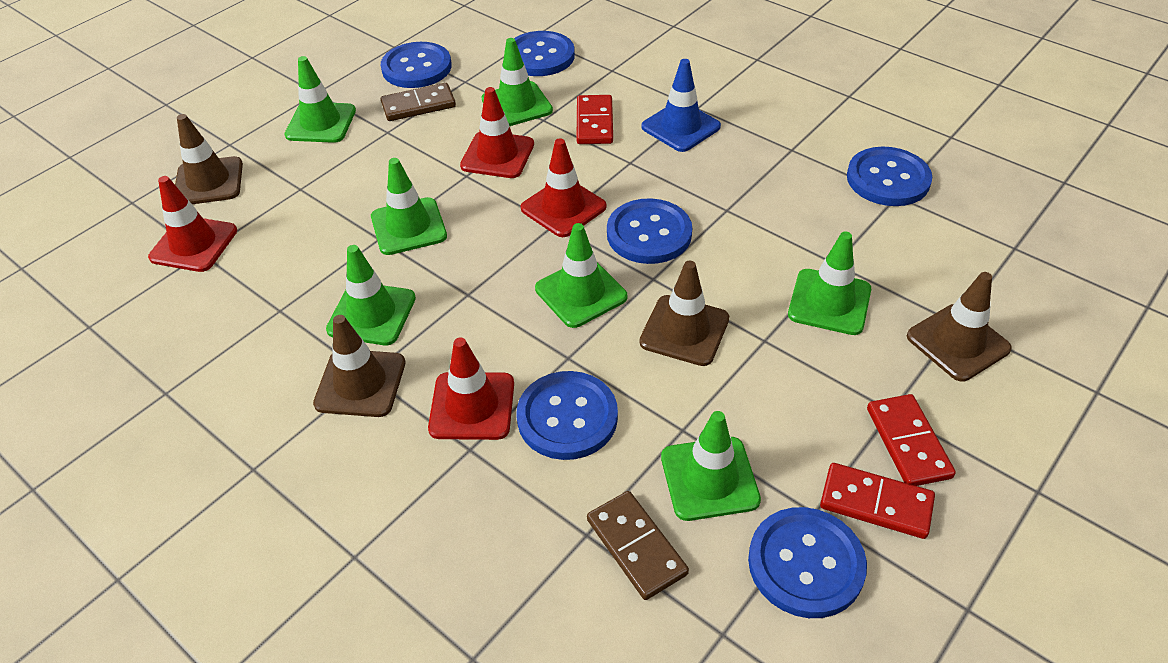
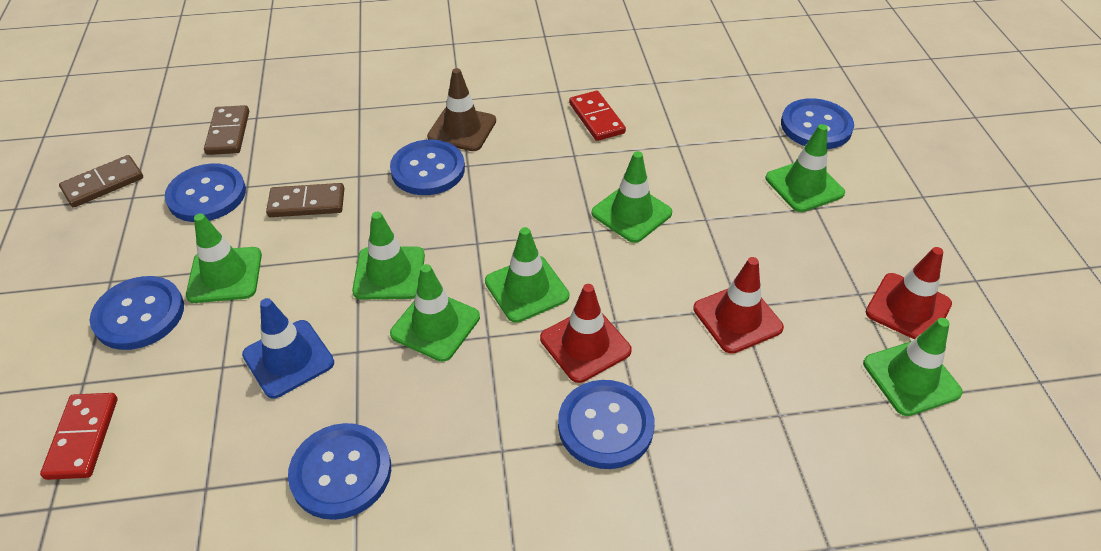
brown domino: 2 -> 3
brown traffic cone: 4 -> 1
red domino: 3 -> 2
red traffic cone: 4 -> 3

